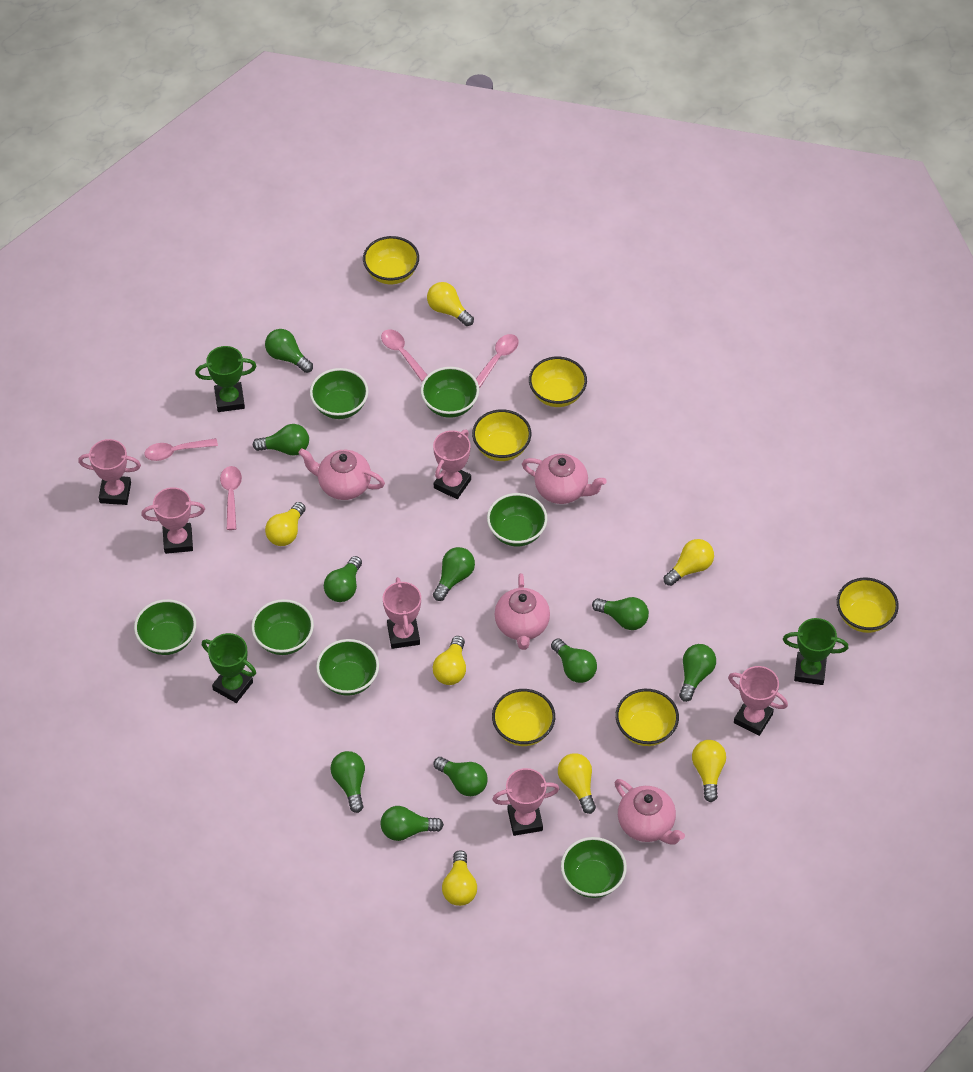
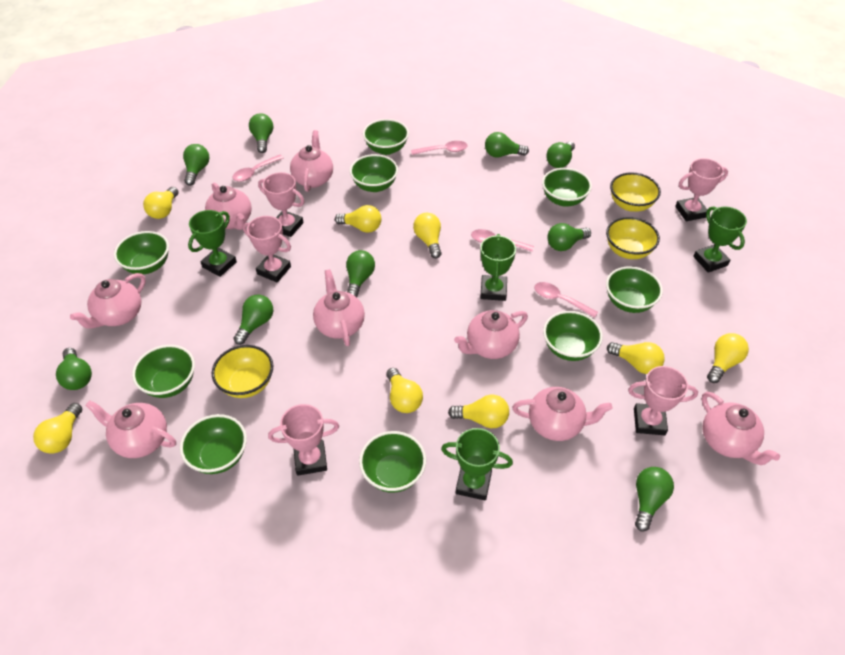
green bowl: 7 -> 9
green light bulb: 10 -> 9
green trophy: 3 -> 4
pink teapot: 4 -> 8
pink trophy: 6 -> 5
yellow bowl: 6 -> 3
yellow light bulb: 7 -> 8

